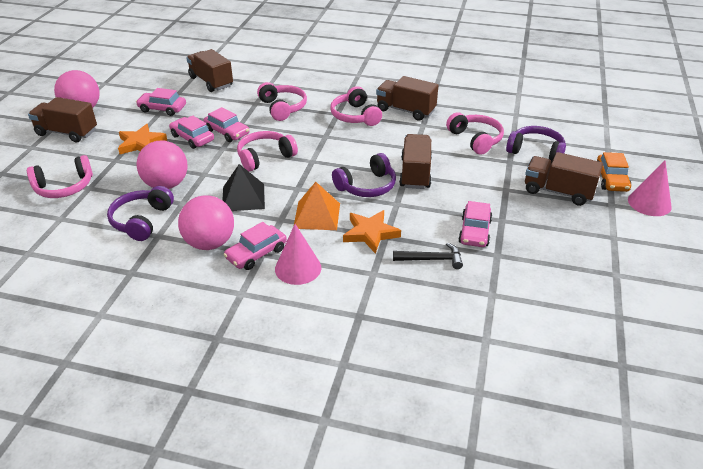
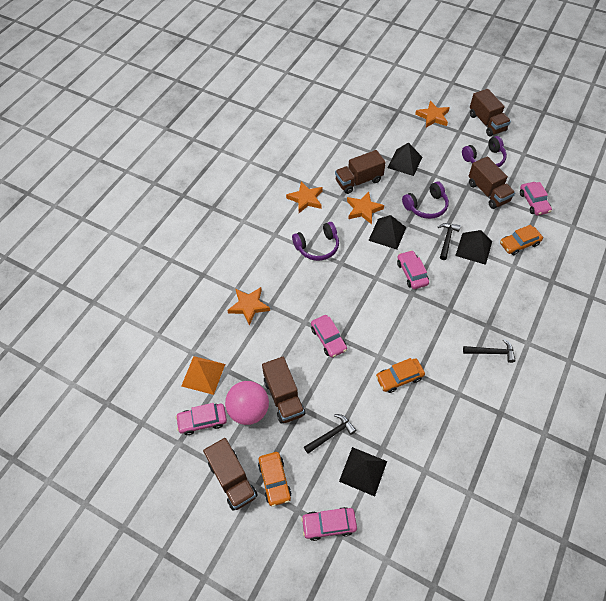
black hammer: 1 -> 3
black pyramid: 1 -> 4
orange car: 1 -> 3
orange star: 2 -> 4
pink ball: 3 -> 1
pink cone: 2 -> 0
pink headphones: 5 -> 0

